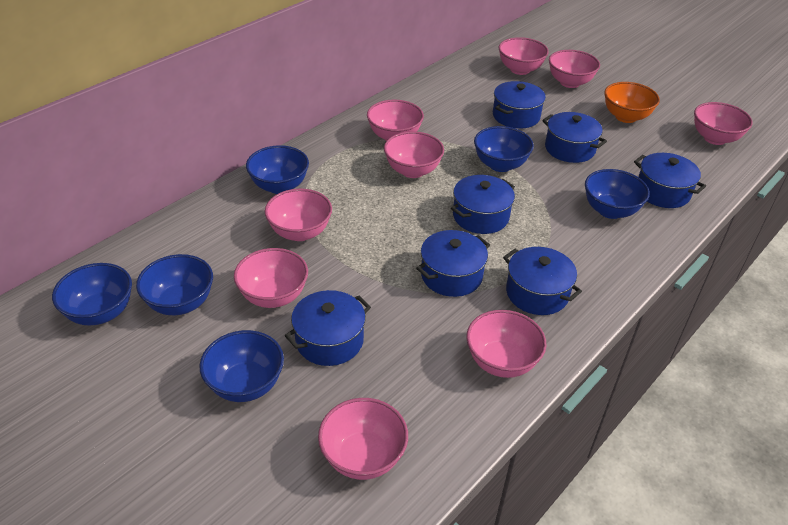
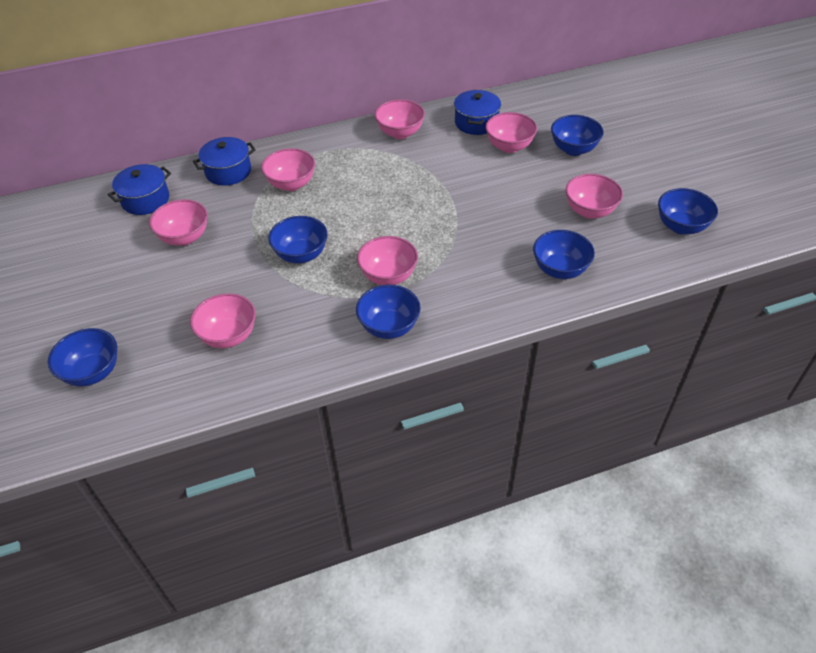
blue pot: 7 -> 3
orange bowl: 1 -> 0
pink bowl: 9 -> 7

